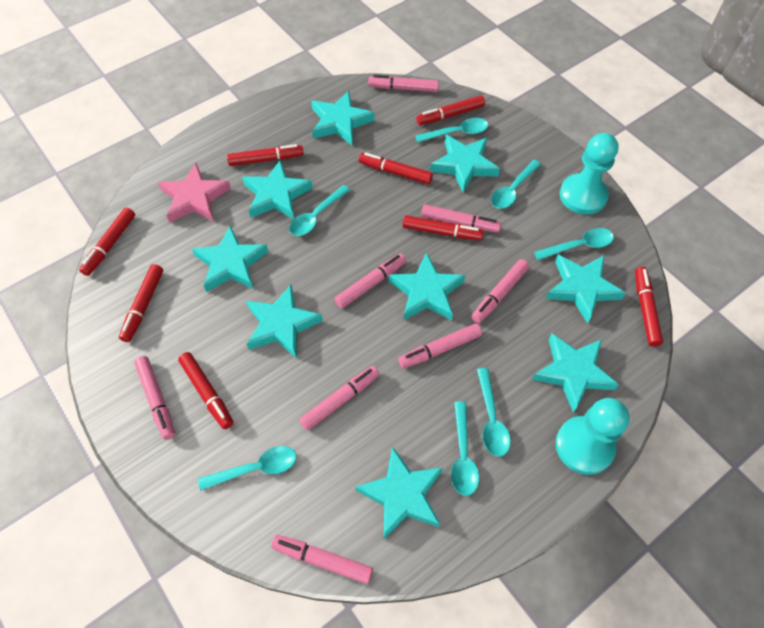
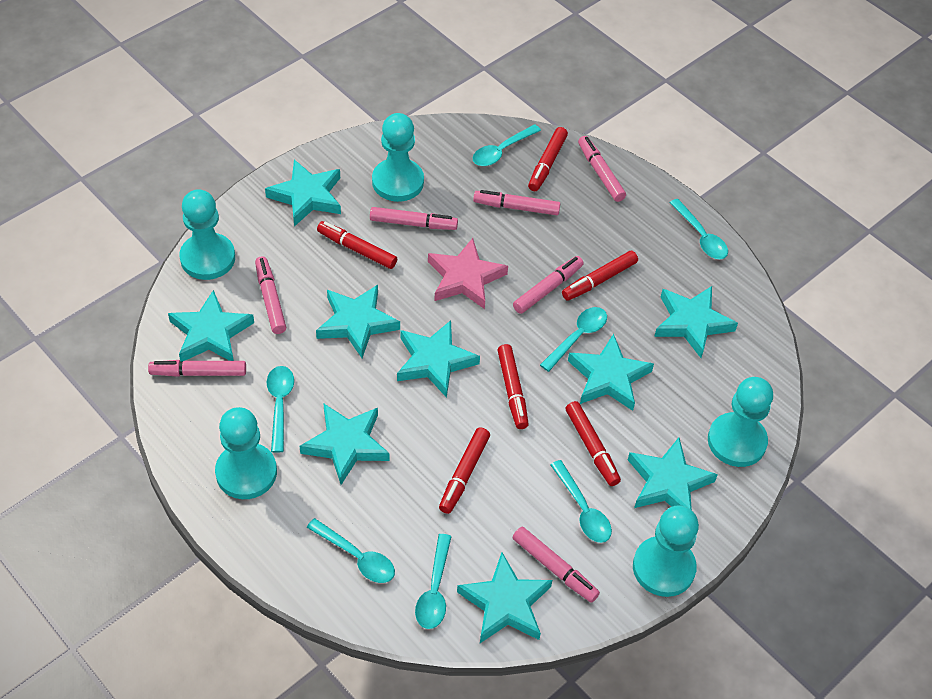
pink marker: 8 -> 7
red marker: 8 -> 6
turquoise pawn: 2 -> 5

